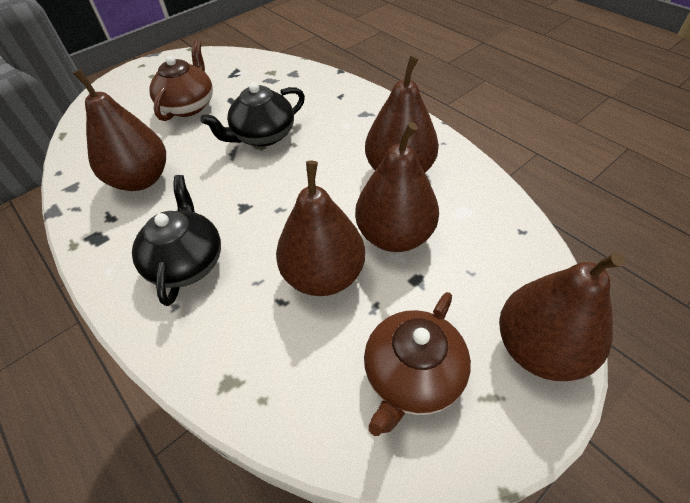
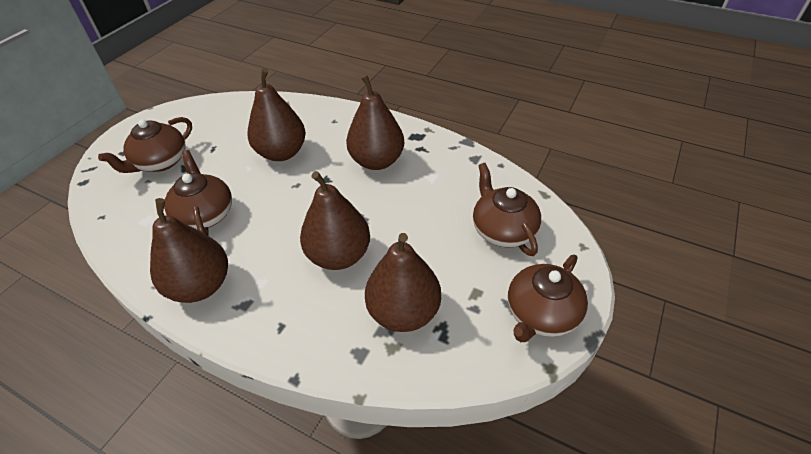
black teapot: 2 -> 0
brown teapot: 2 -> 4

